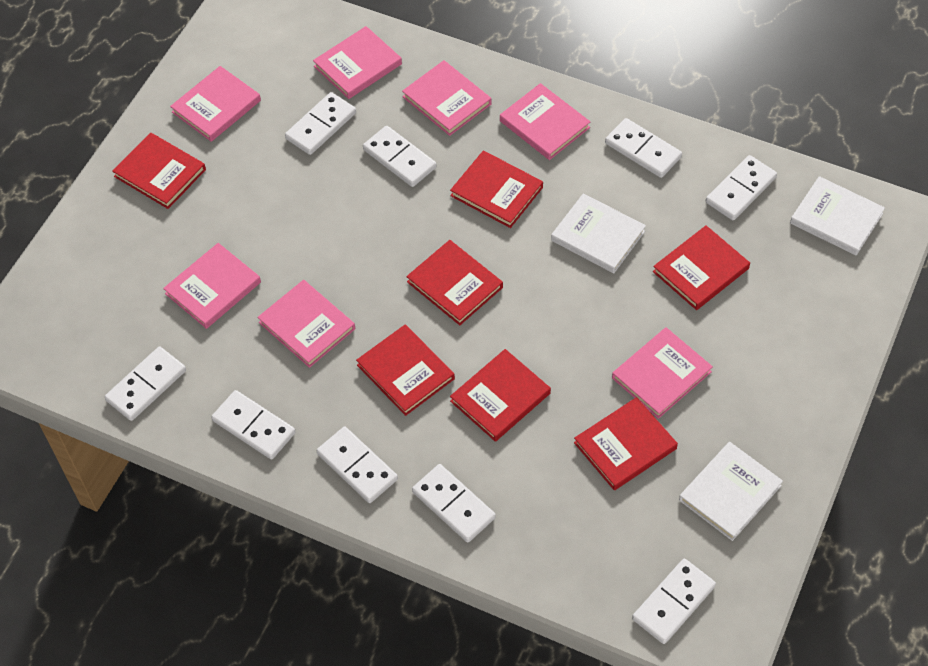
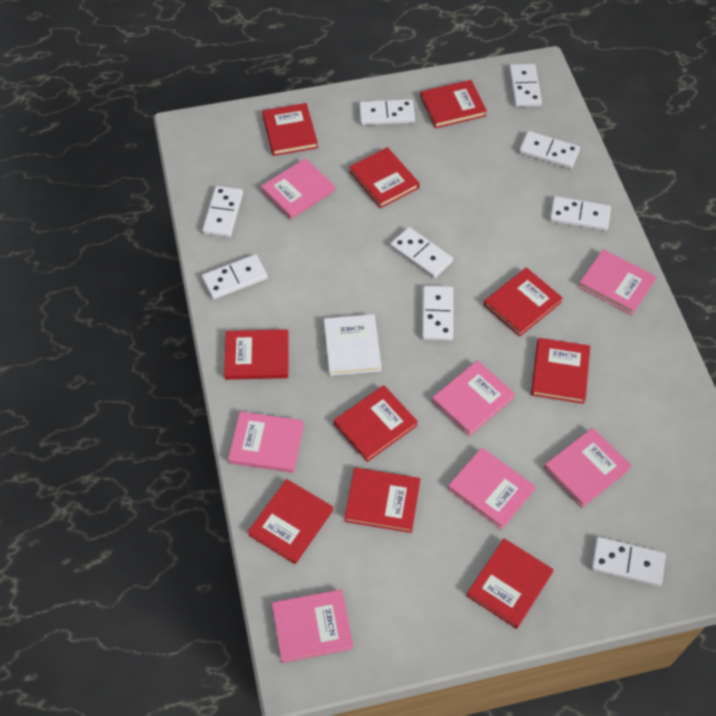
red book: 7 -> 10
white book: 3 -> 1

